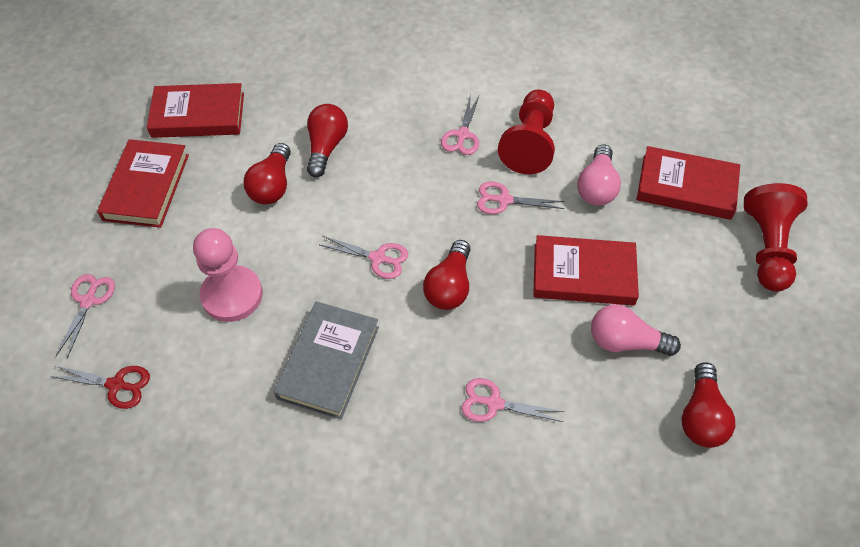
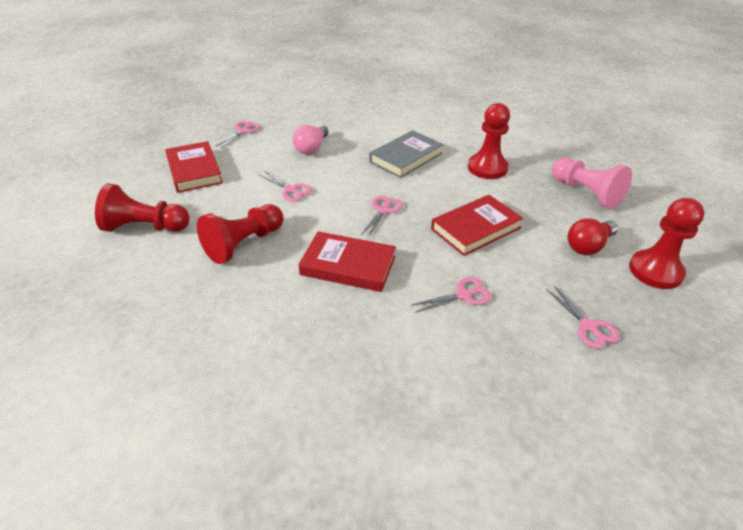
pink light bulb: 2 -> 1
red book: 4 -> 3
red light bulb: 4 -> 1
red pawn: 2 -> 4
red scissors: 1 -> 0

